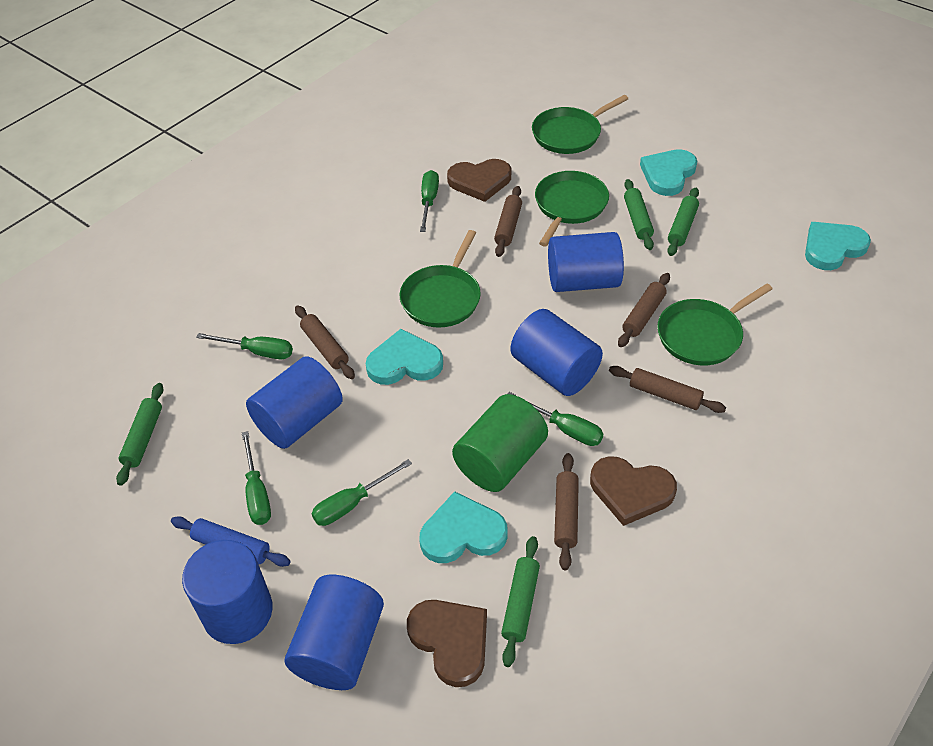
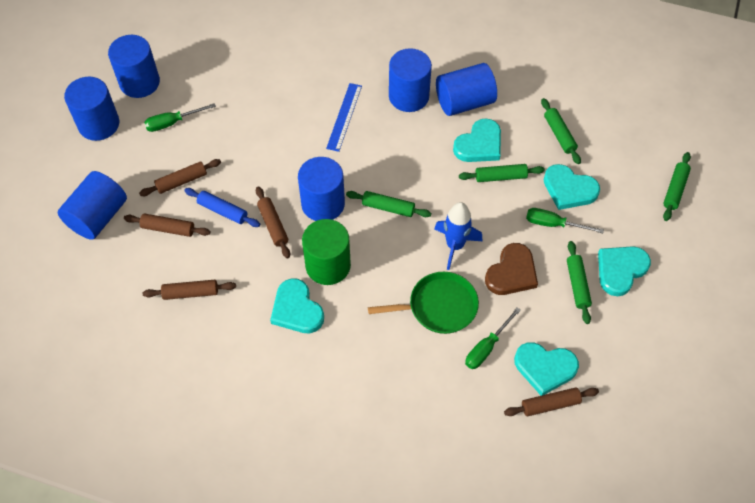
blue cylinder: 5 -> 6
blue rocket: 0 -> 1
blue ruler: 0 -> 1
brown heart: 3 -> 1
green pan: 4 -> 1
green rolling pin: 4 -> 5
green screwdriver: 5 -> 3
turquoise heart: 4 -> 5

